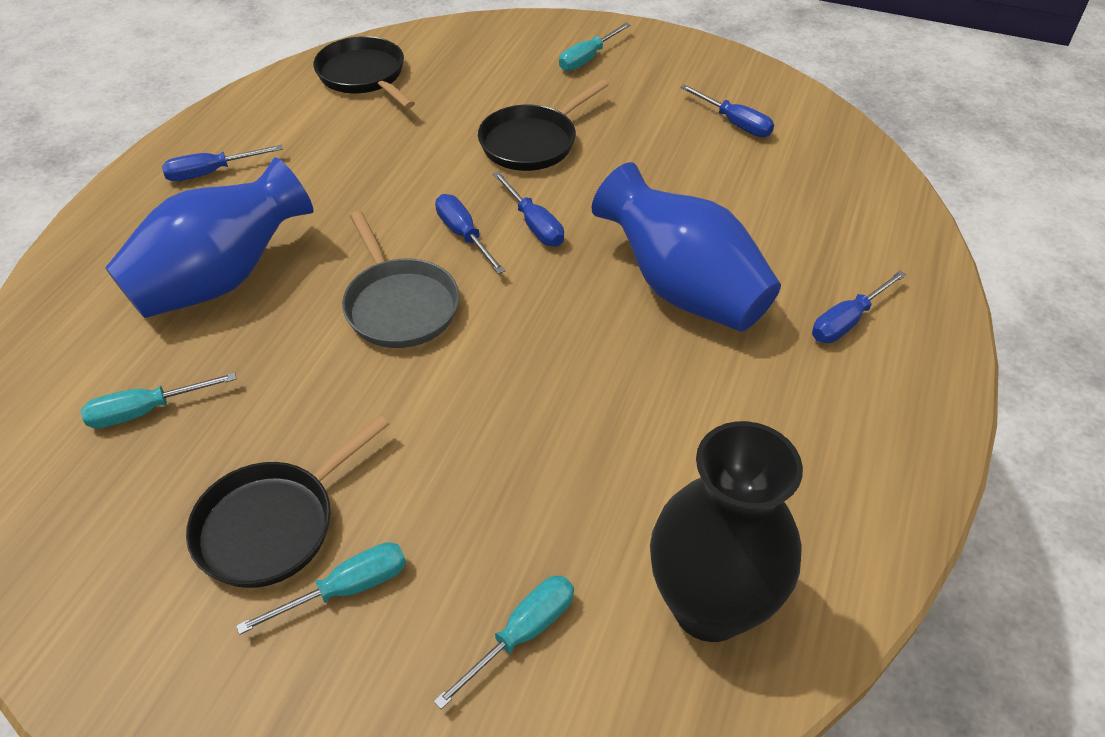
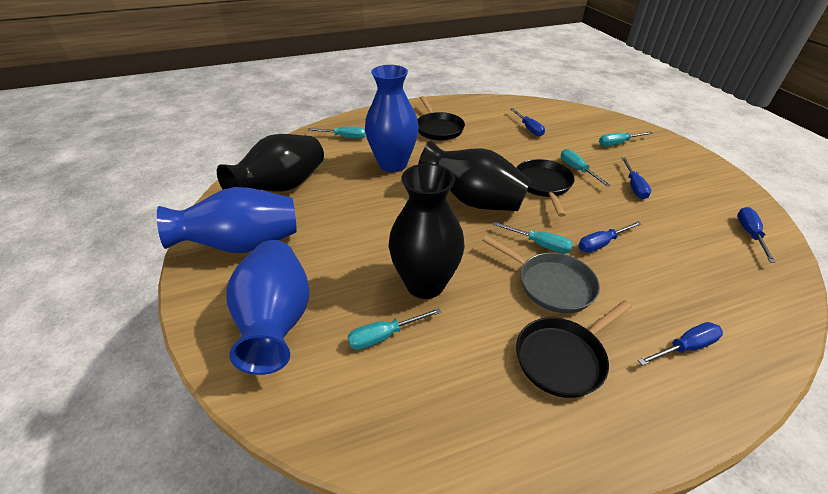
black vase: 1 -> 3
blue vase: 2 -> 3
turquoise screwdriver: 4 -> 5

